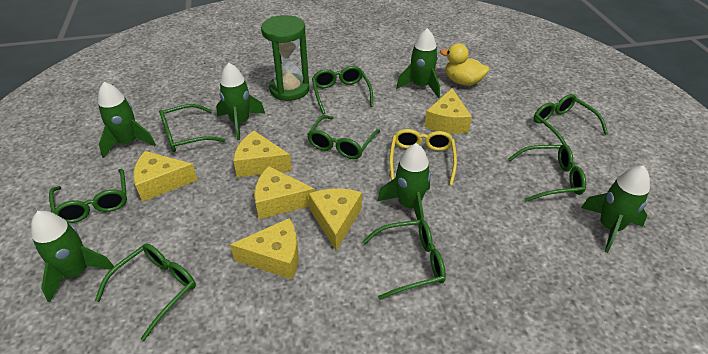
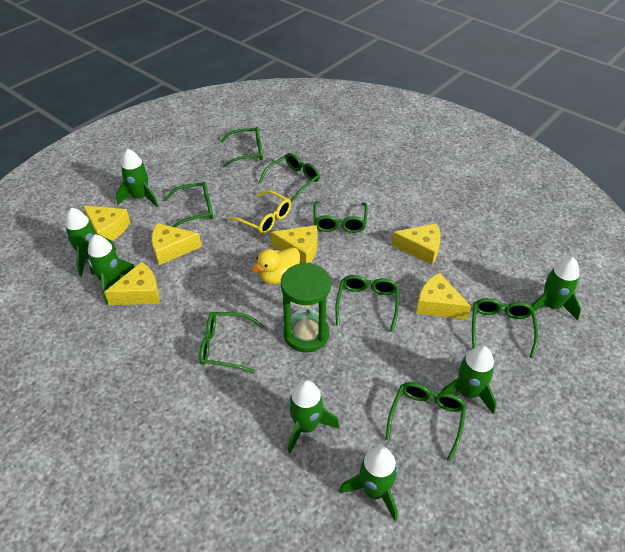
green rocket: 6 -> 7

